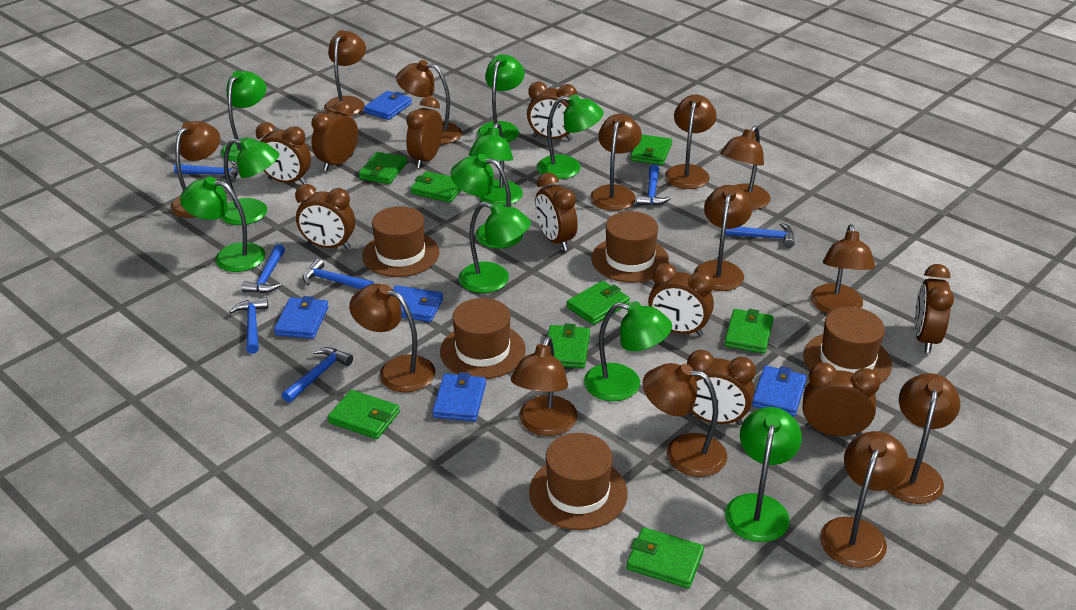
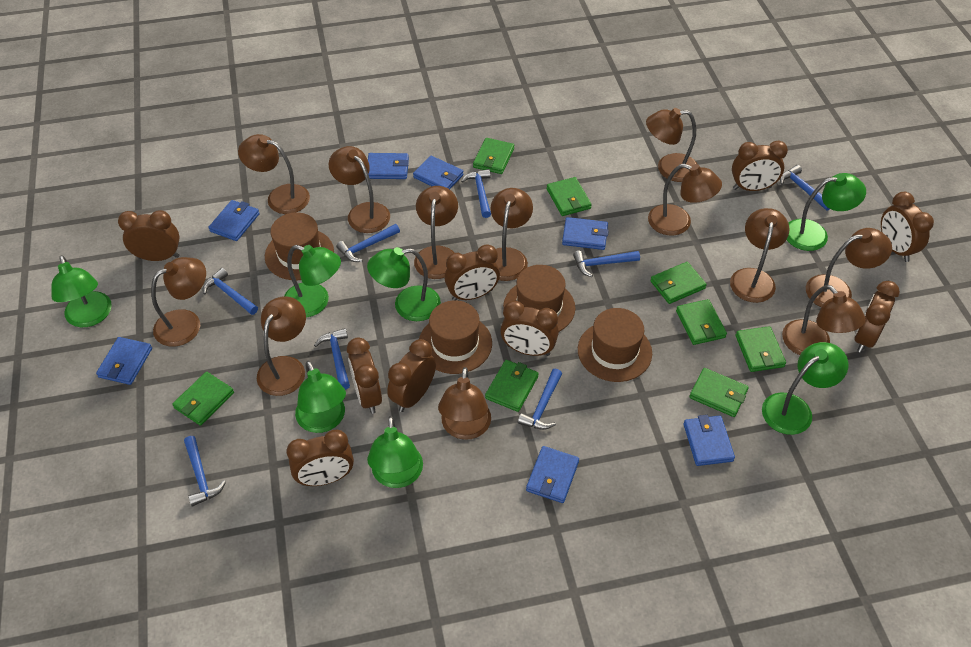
blue hammer: 7 -> 8
blue wallet: 5 -> 7
brown clock: 10 -> 9
brown hat: 5 -> 4
brown lamp: 13 -> 12
green lamp: 10 -> 7

